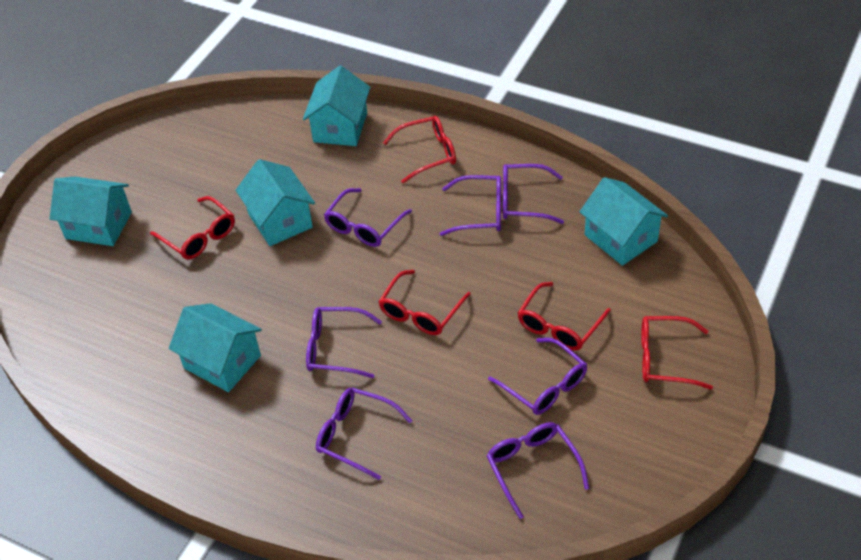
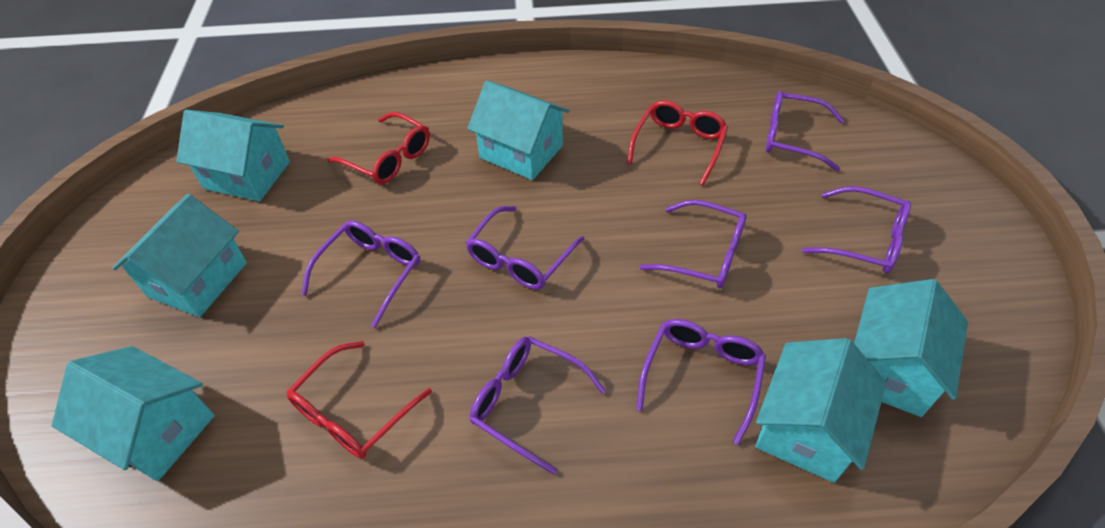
red glasses: 5 -> 3
turquoise house: 5 -> 6

